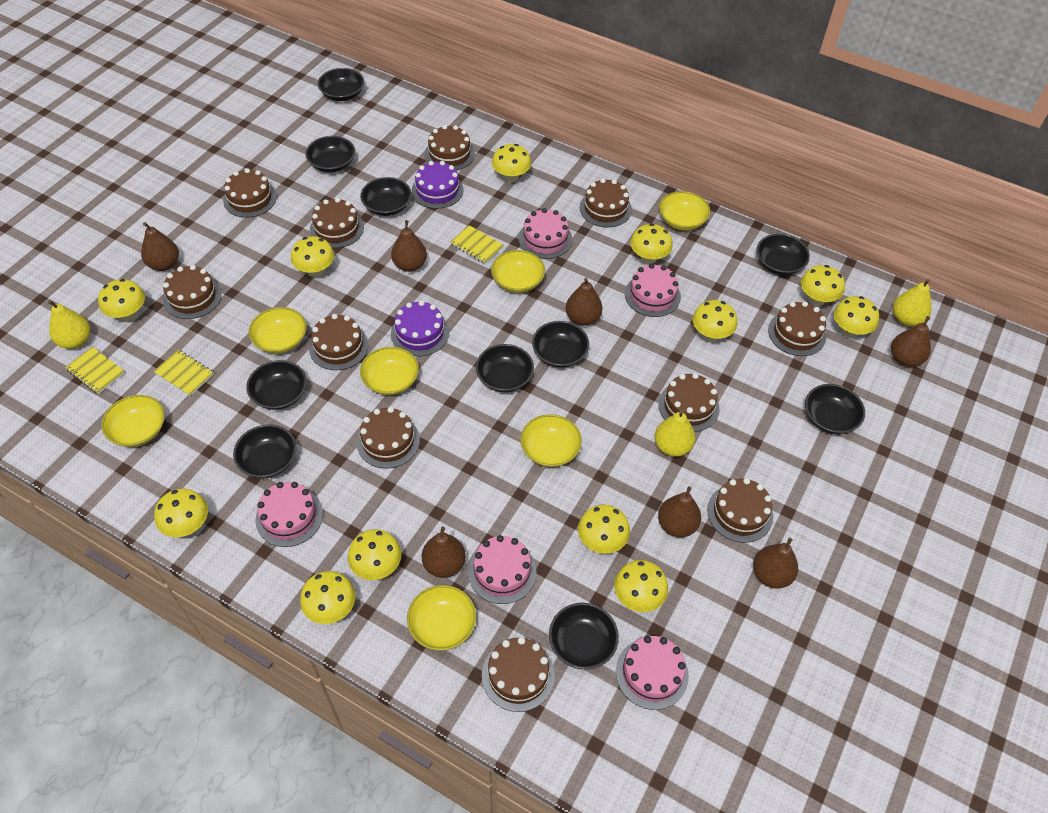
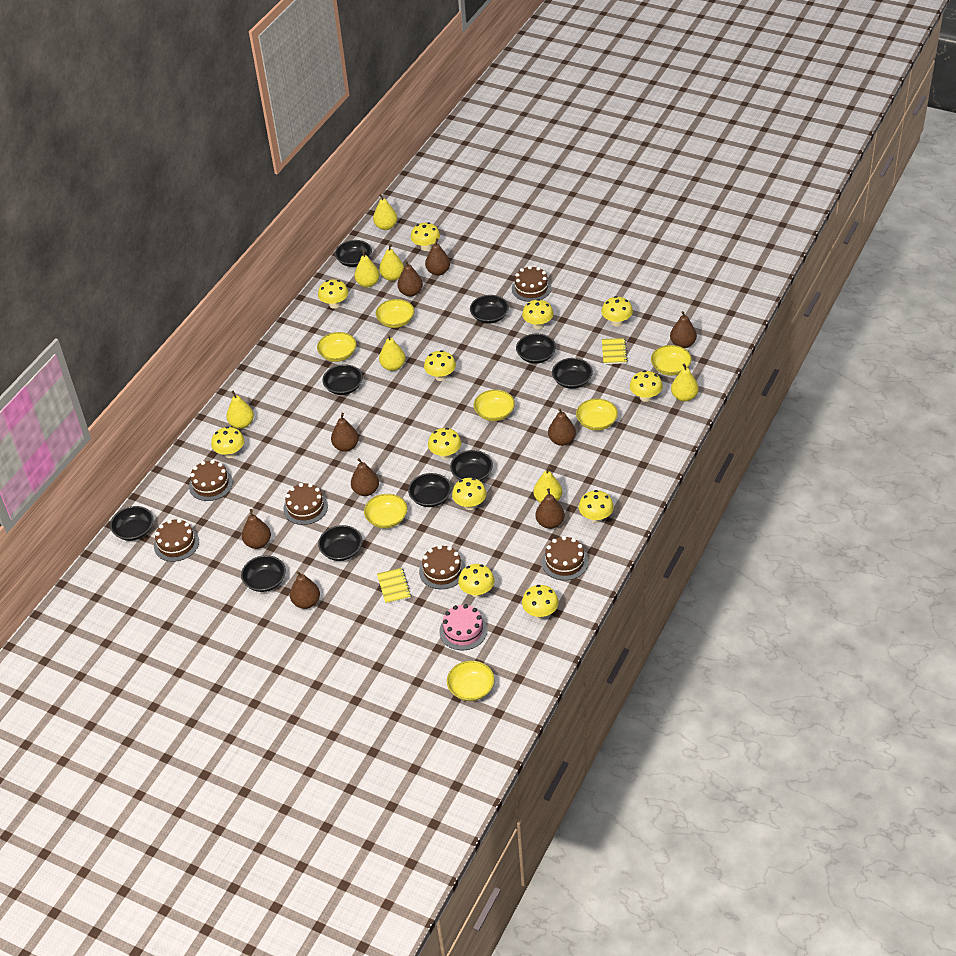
brown cake: 11 -> 6
brown pear: 7 -> 9
pink cake: 5 -> 1
purple cake: 2 -> 0
yellow notebook: 3 -> 2
yellow pear: 3 -> 7

